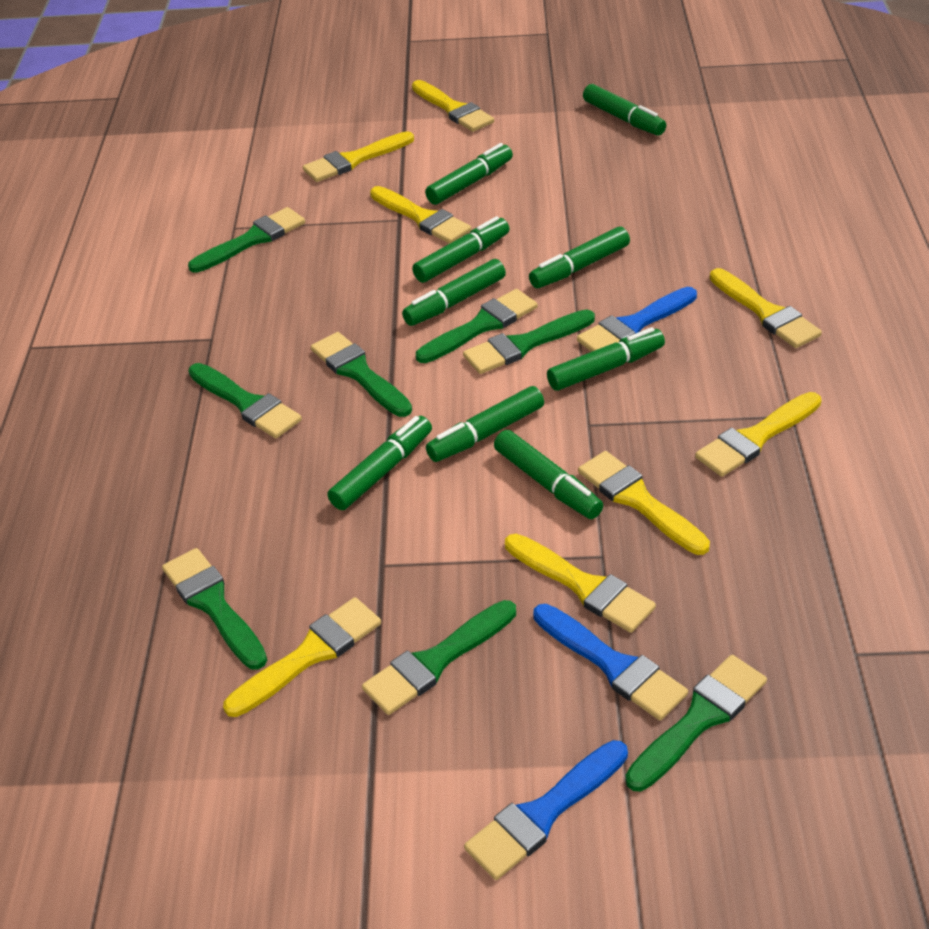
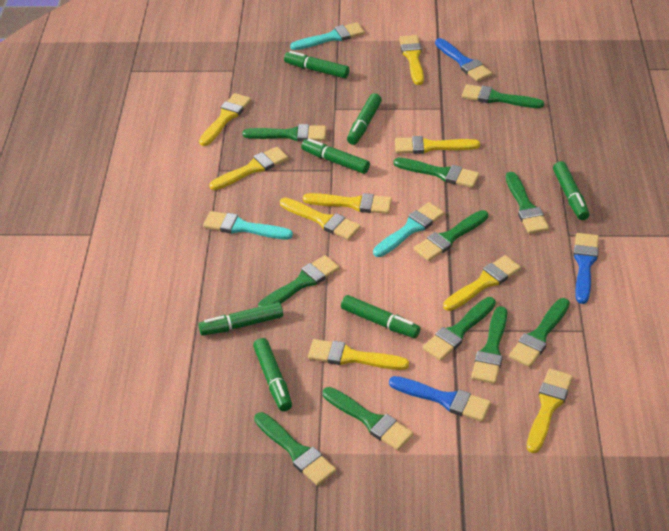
green brush: 8 -> 11
green marker: 9 -> 7
turquoise brush: 0 -> 3
yellow brush: 8 -> 9

